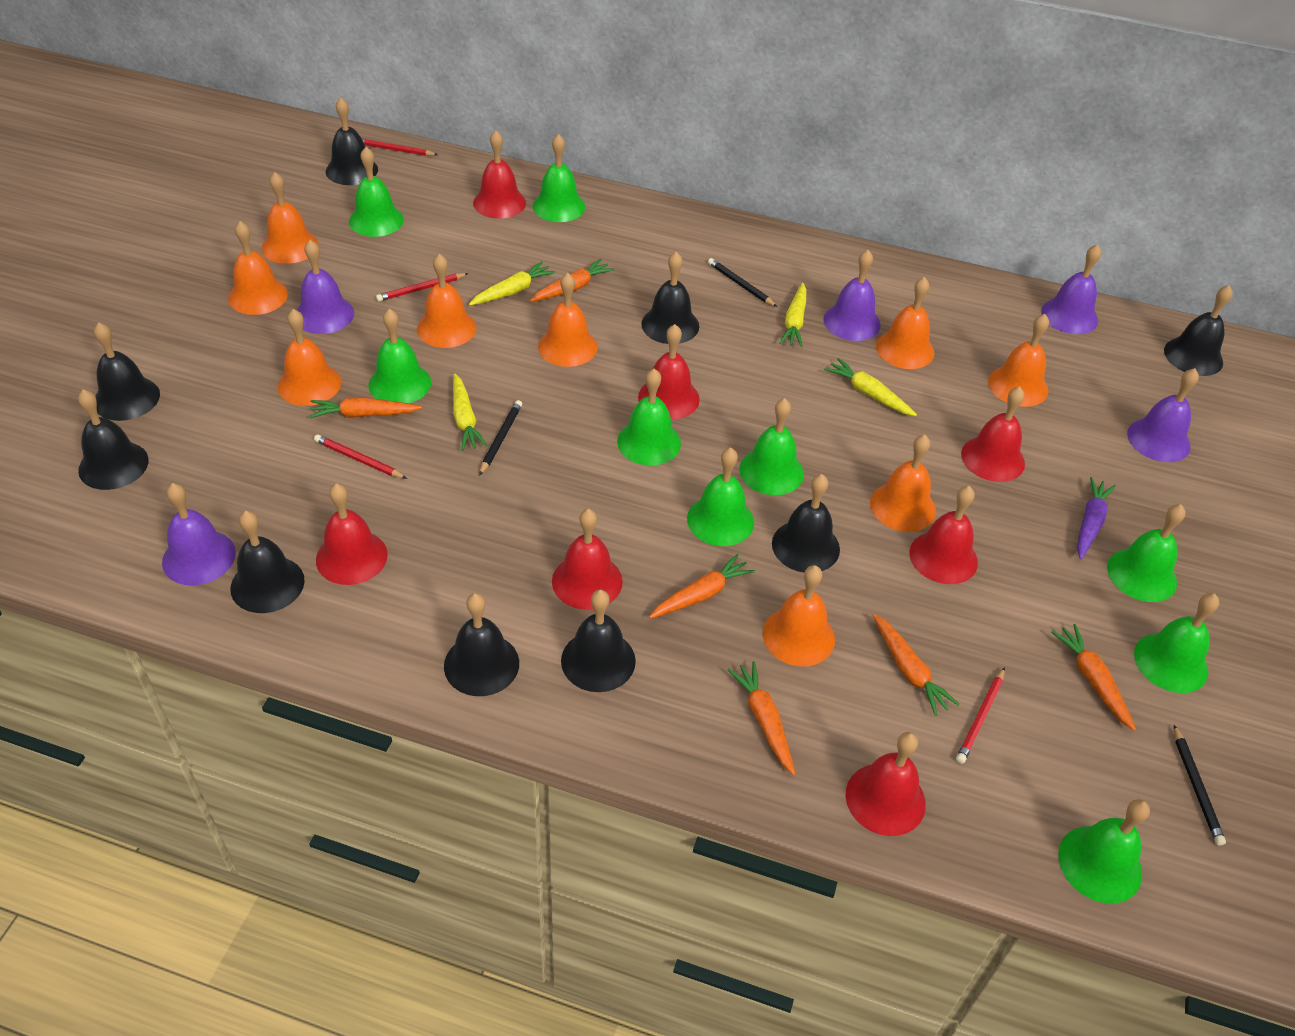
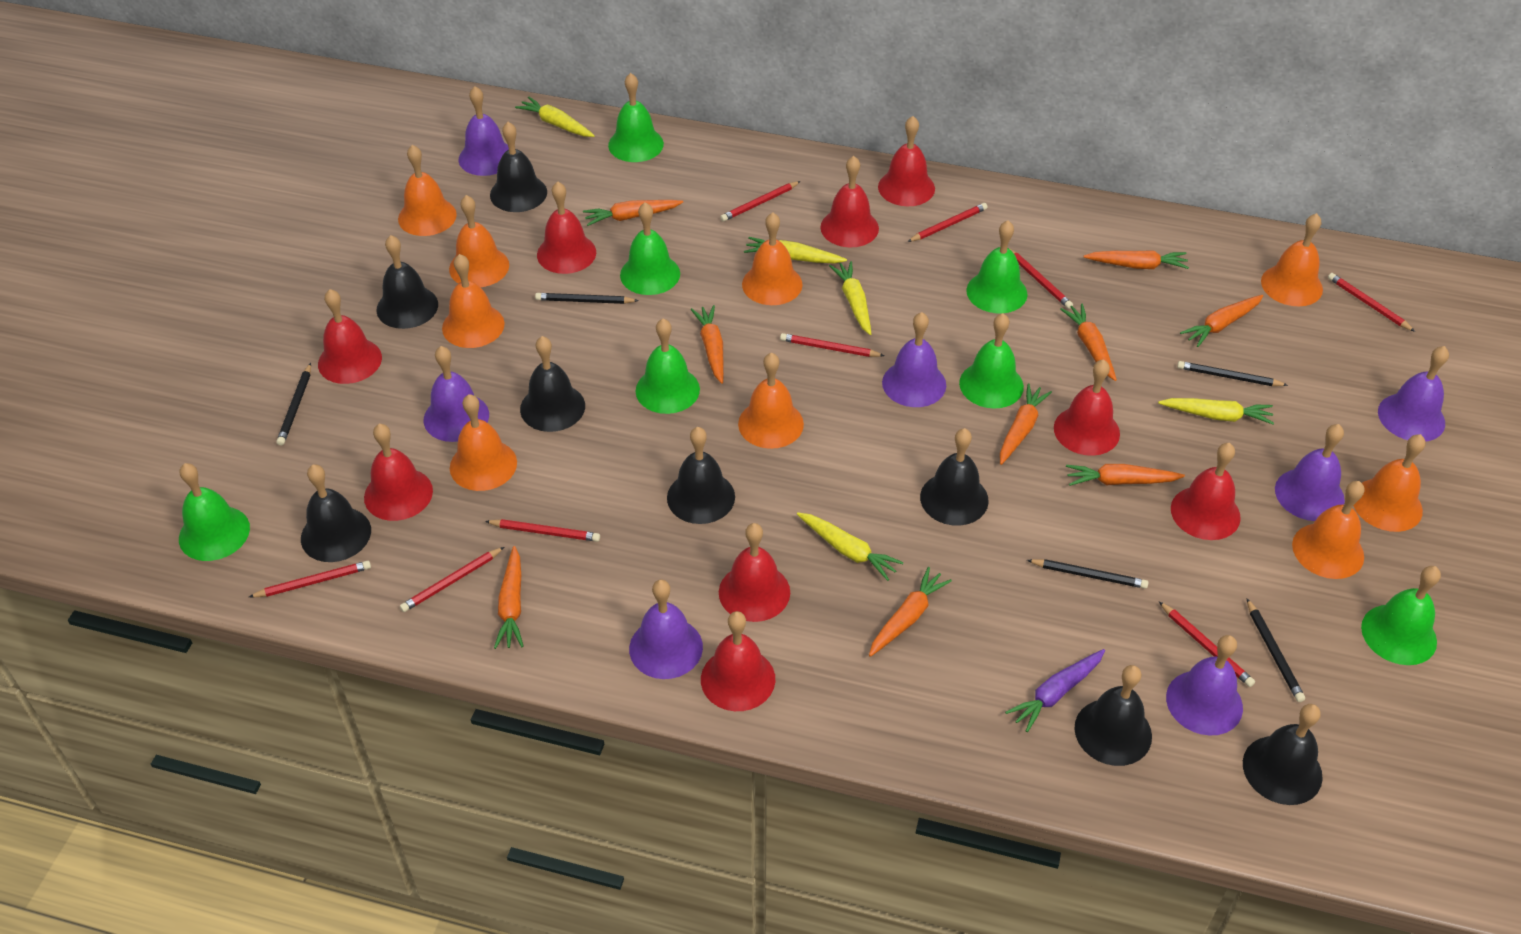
black bell: 9 -> 8
black pencil: 3 -> 5
green bell: 9 -> 7
orange carrot: 6 -> 9
purple bell: 5 -> 7
red bell: 7 -> 9
red pencil: 4 -> 9
yellow carrot: 4 -> 5

